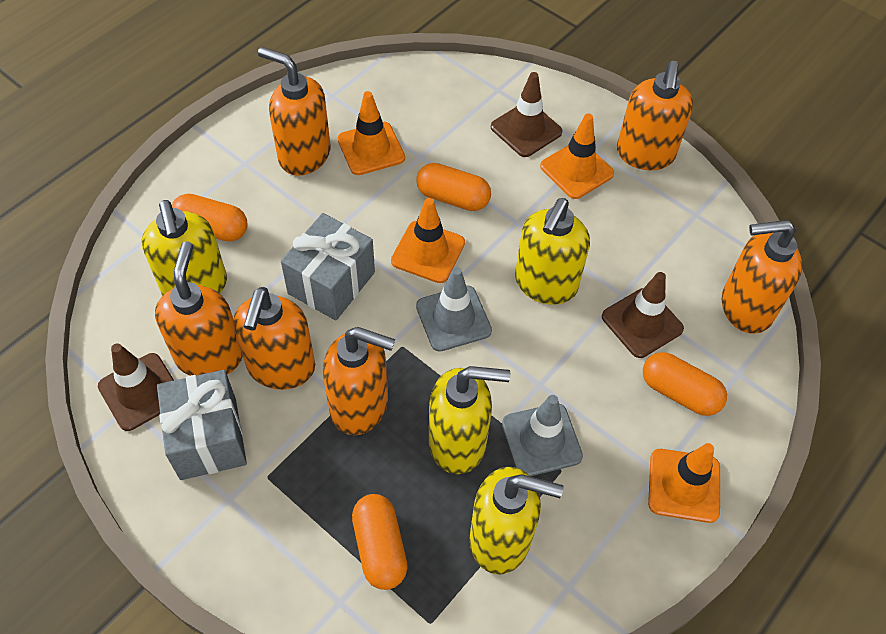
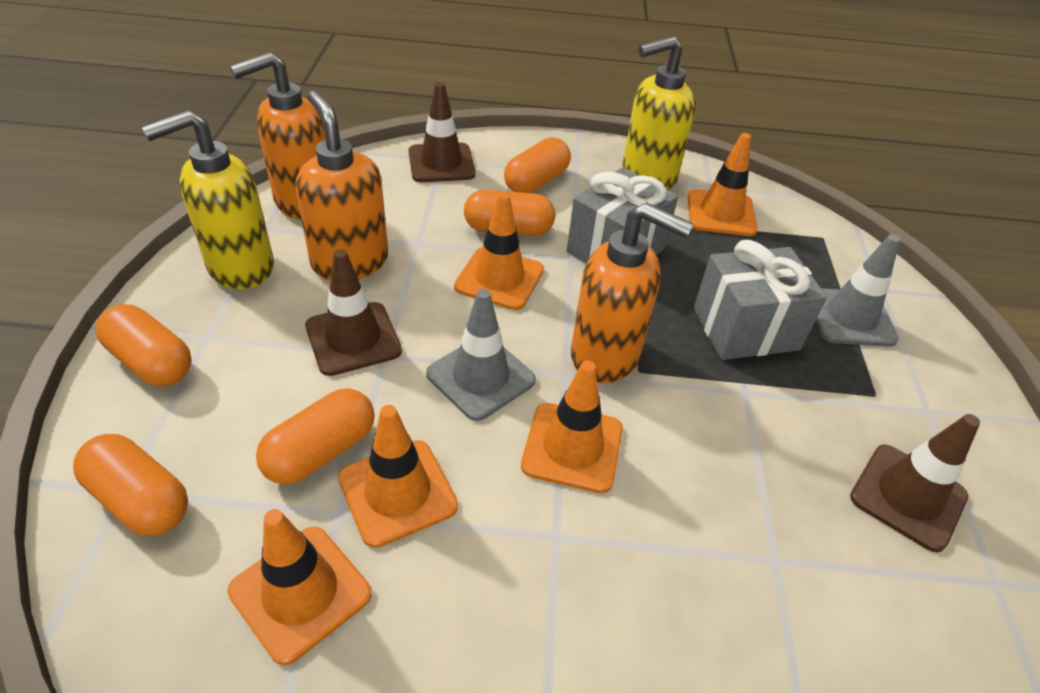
orange capsule: 4 -> 5
orange soap dispenser: 6 -> 3
orange traffic cone: 4 -> 5
yellow soap dispenser: 4 -> 2

